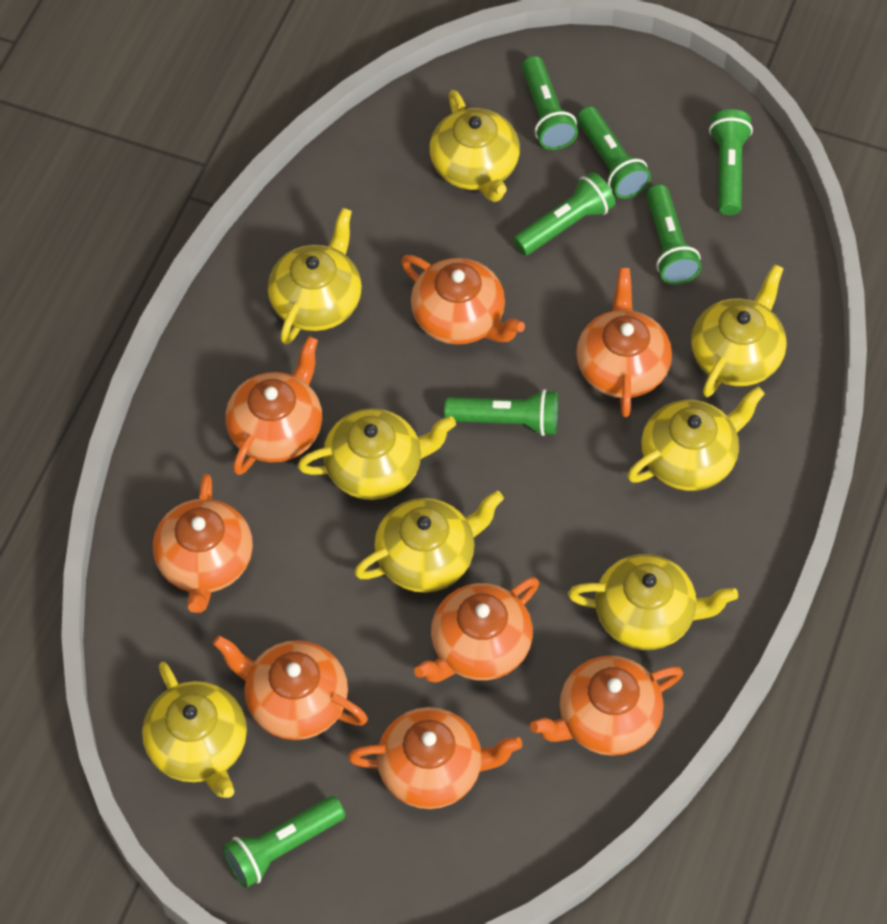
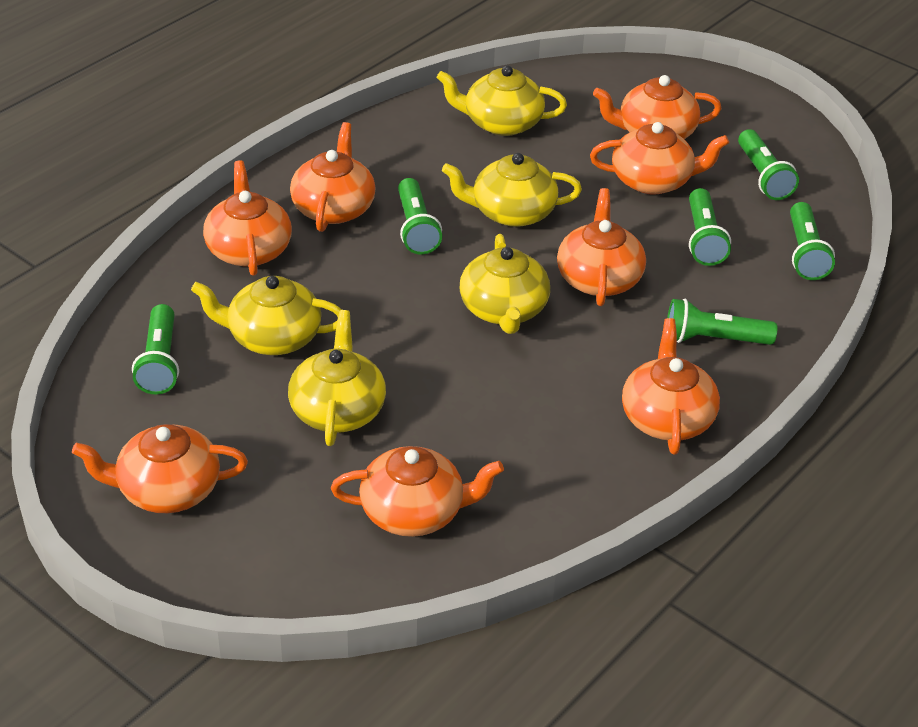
green flashlight: 7 -> 6
yellow teapot: 8 -> 5

